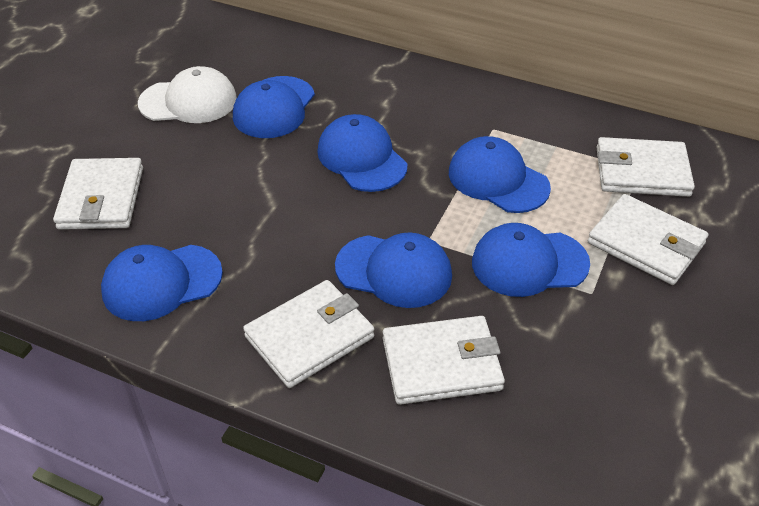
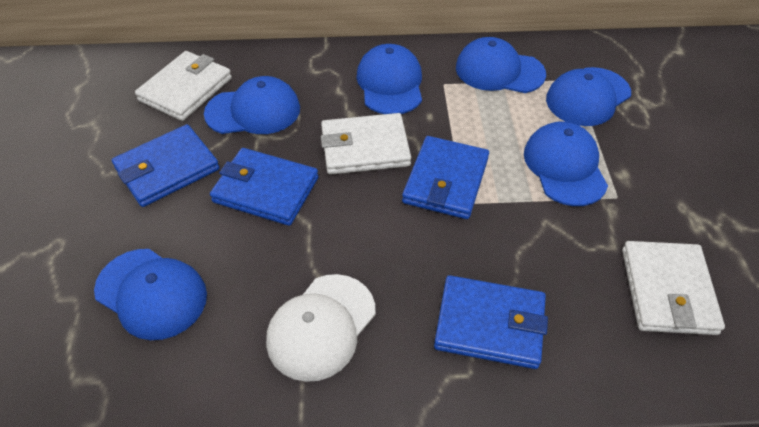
blue wallet: 0 -> 4
white wallet: 5 -> 3

